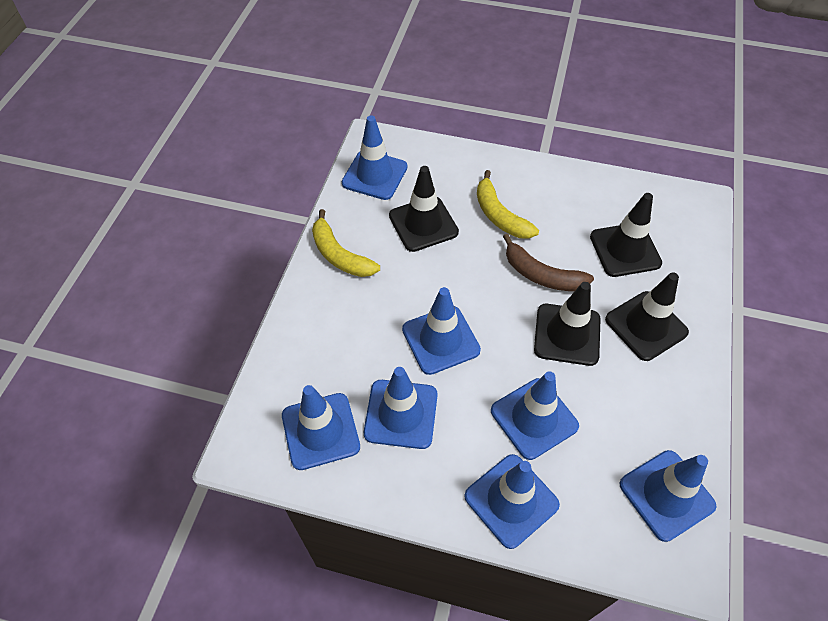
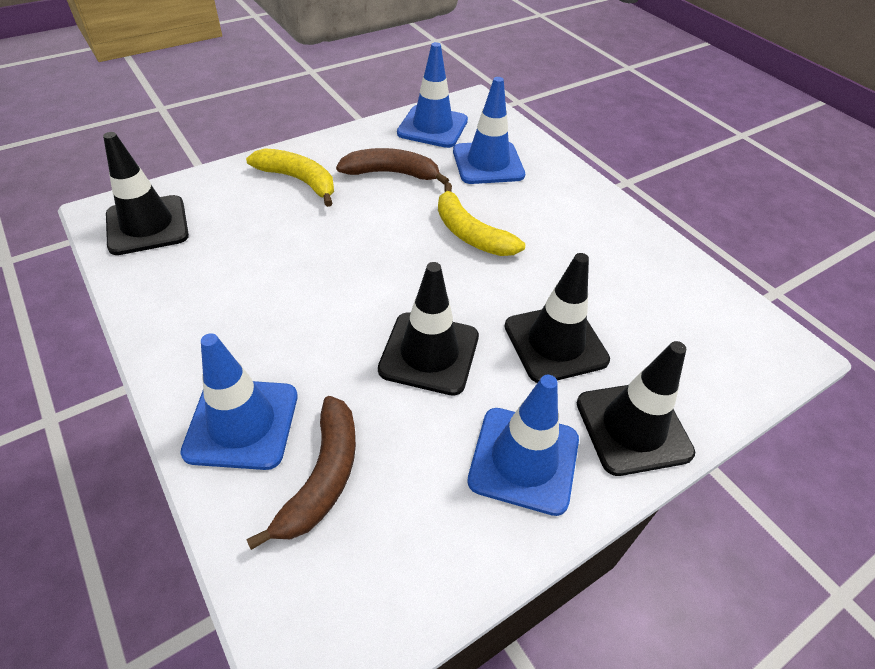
blue traffic cone: 7 -> 4
brown banana: 1 -> 2

